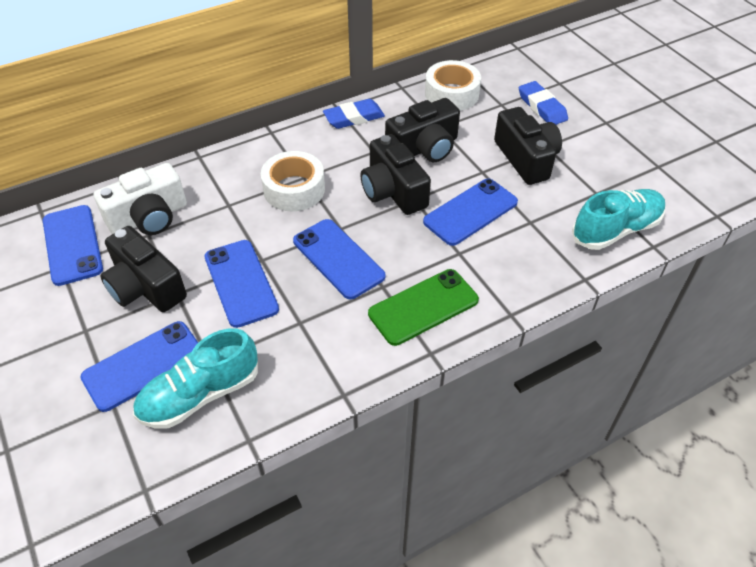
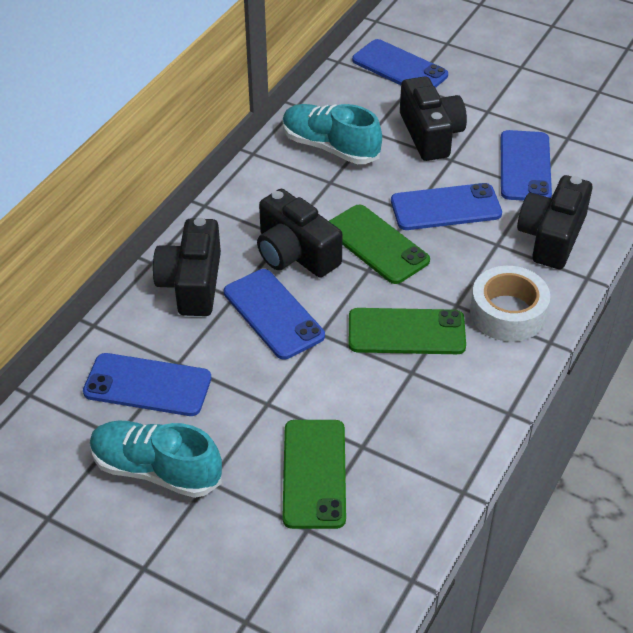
blue eraser: 2 -> 0
green phone: 1 -> 3
white camera: 1 -> 0
white tape: 2 -> 1

